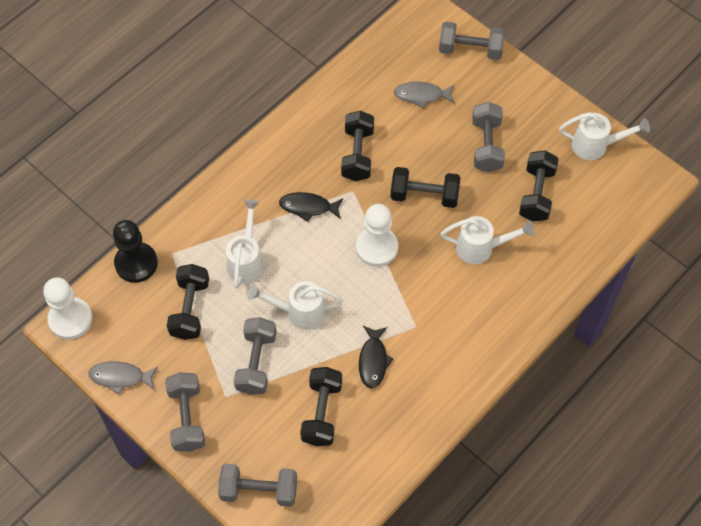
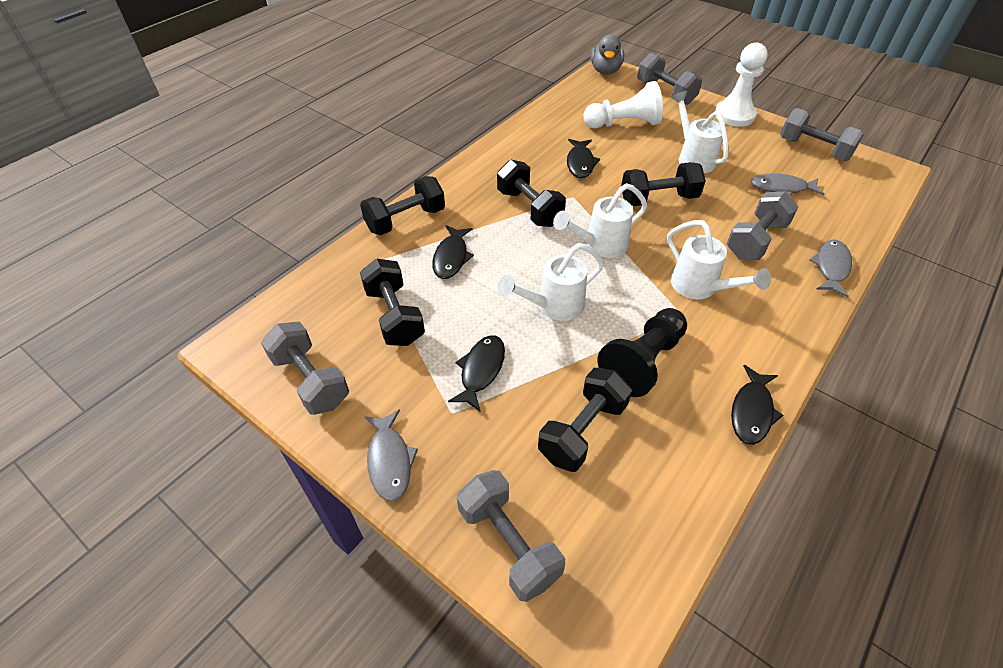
black fish: 2 -> 4
grey duck: 0 -> 1
grey fish: 2 -> 3

